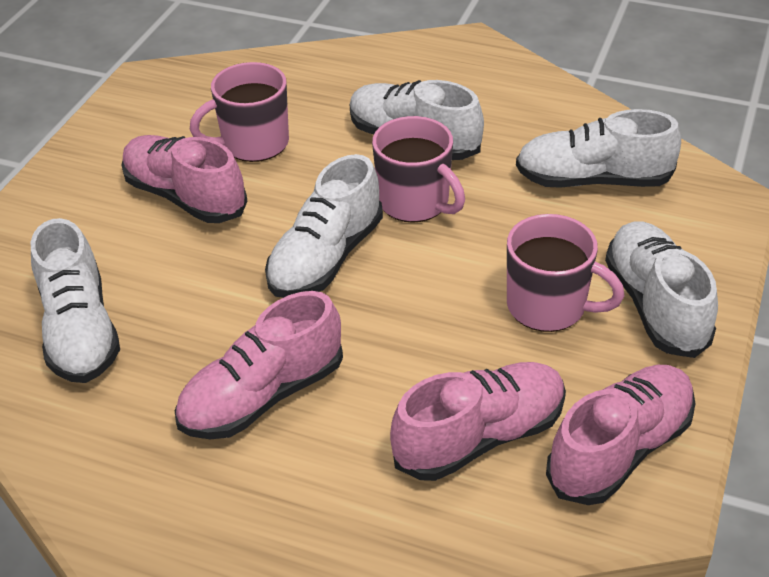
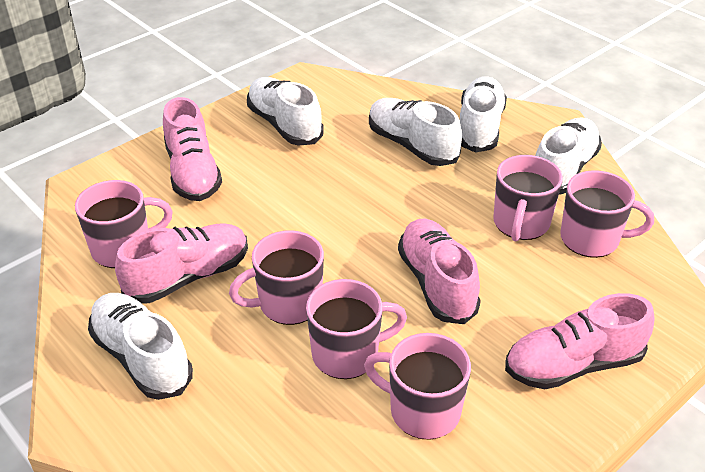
pink mug: 3 -> 6

